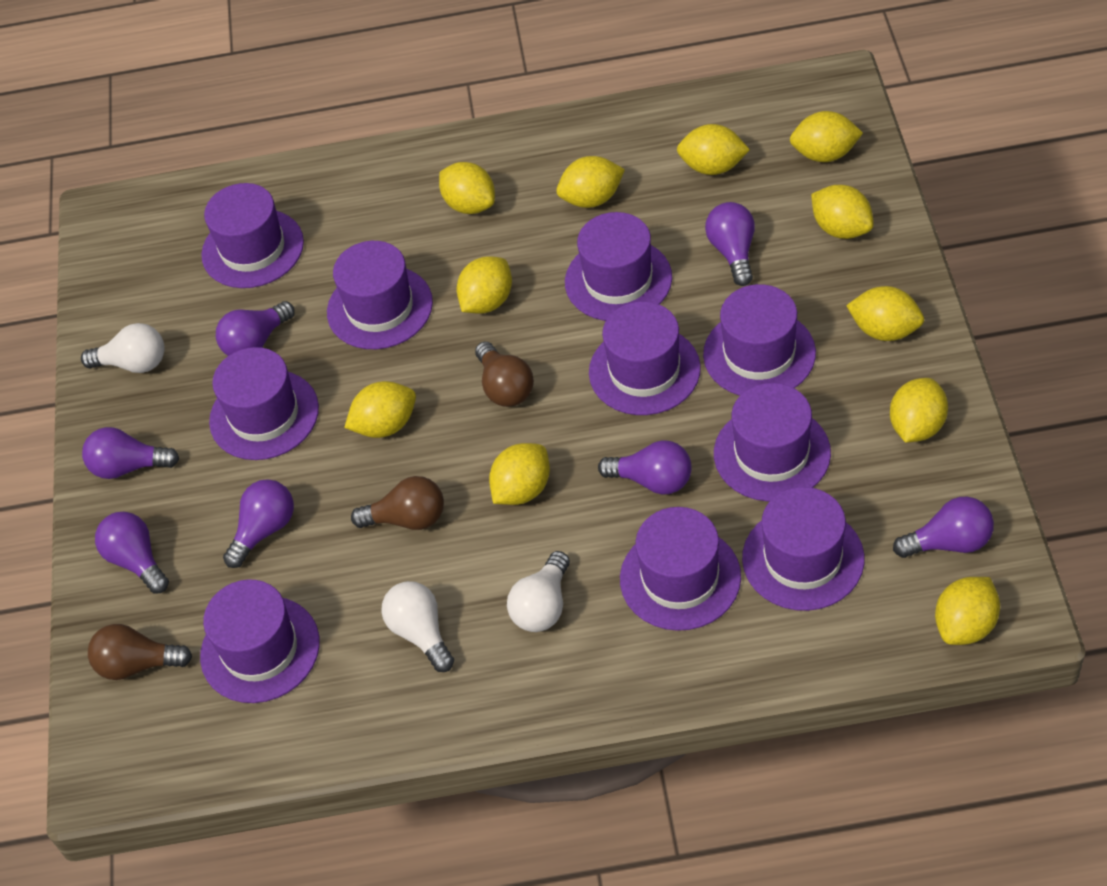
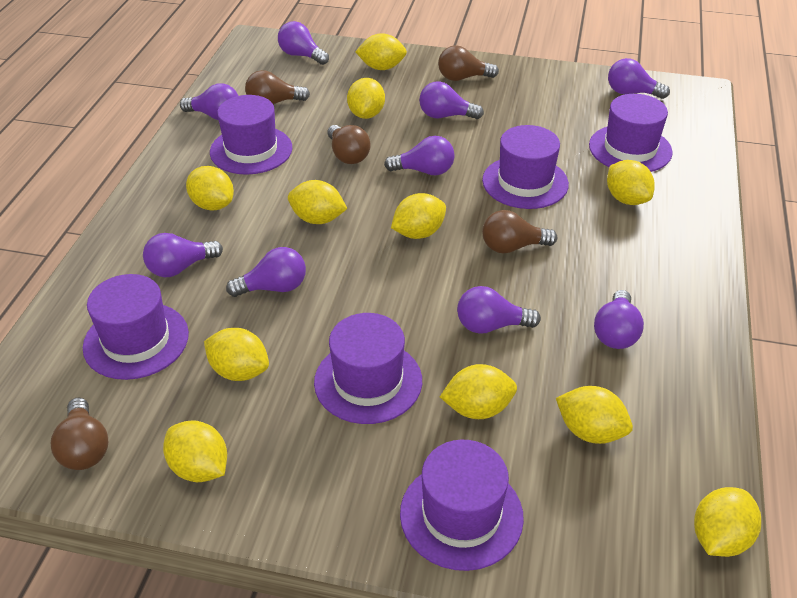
brown light bulb: 3 -> 5
purple hat: 10 -> 6
purple light bulb: 7 -> 9
white light bulb: 3 -> 0

